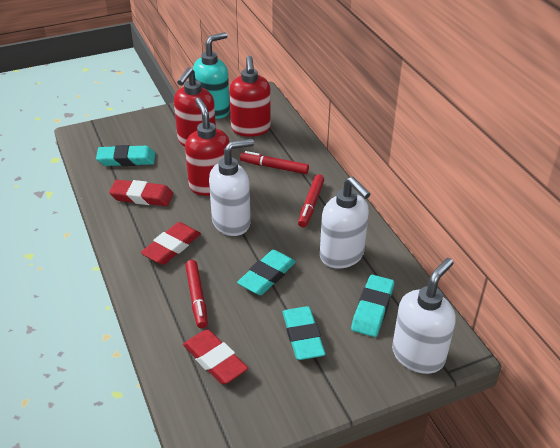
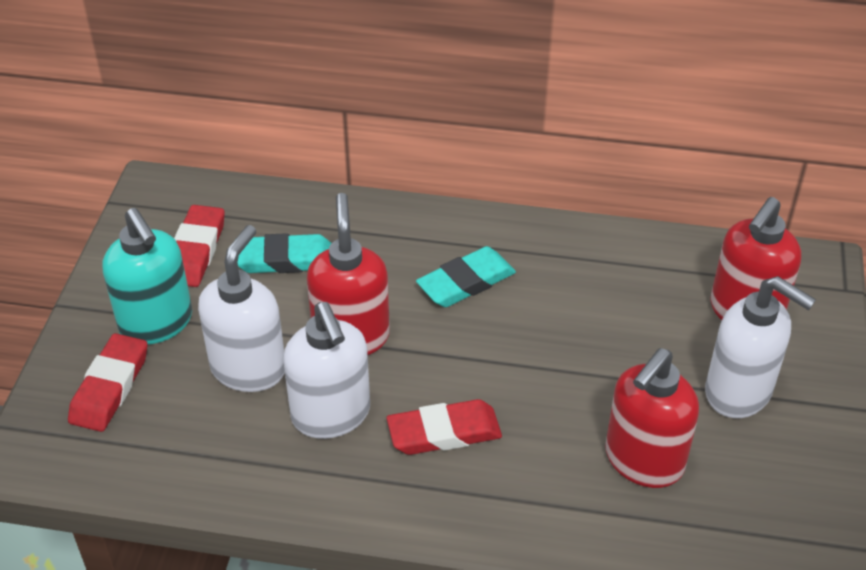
red marker: 3 -> 0
turquoise eraser: 4 -> 2

